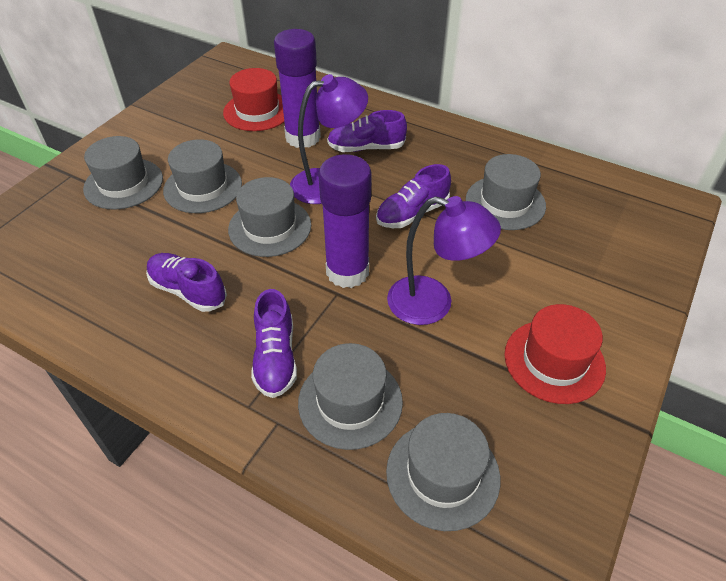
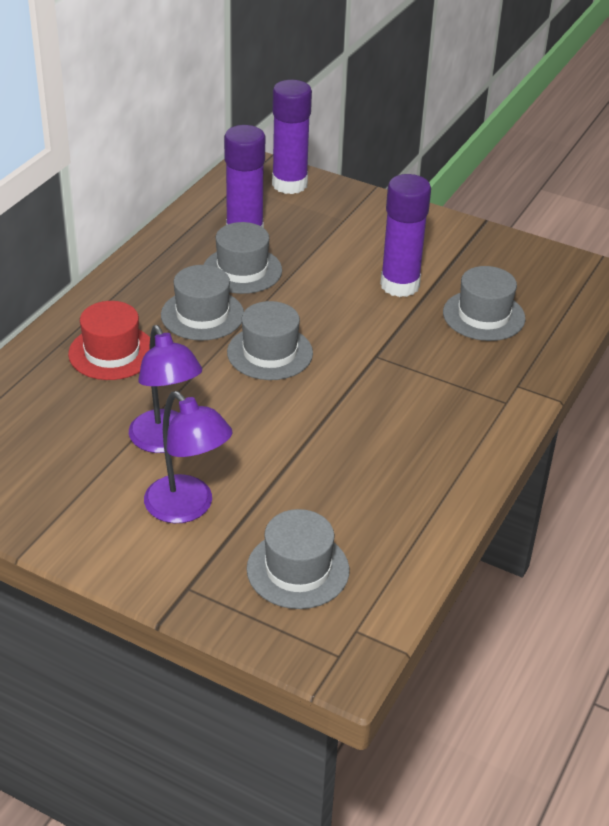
grey hat: 6 -> 5
purple glue stick: 2 -> 3
purple shoe: 4 -> 0
red hat: 2 -> 1

